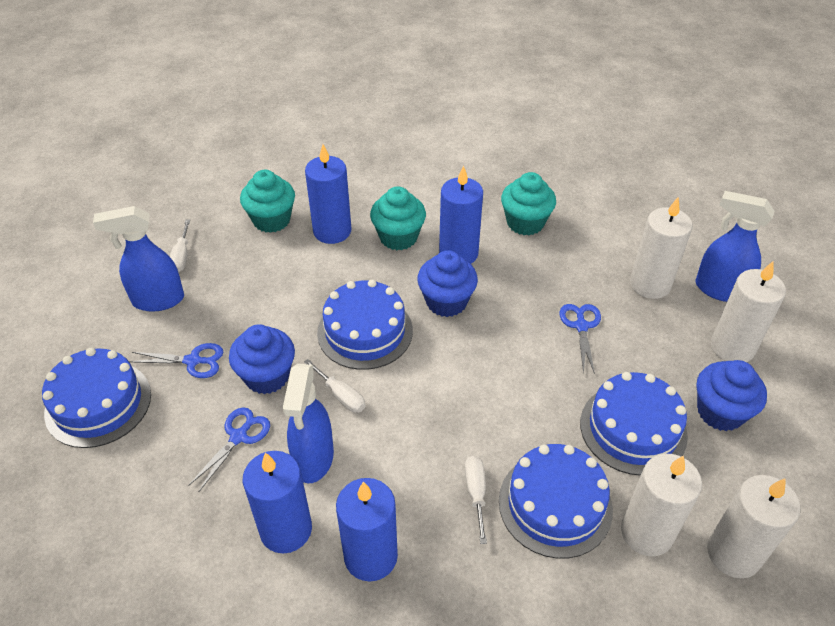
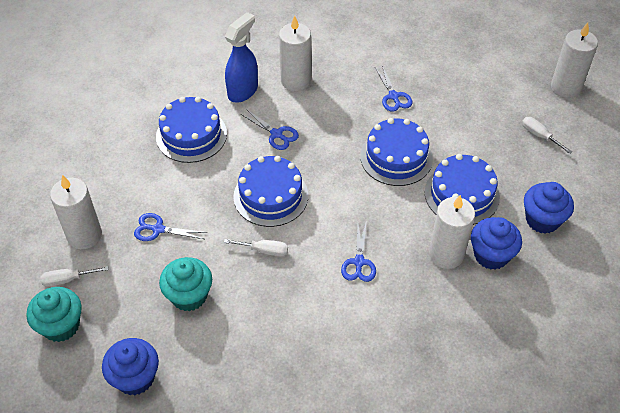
blue candle: 4 -> 0
blue scissors: 3 -> 4
blue spray bottle: 3 -> 1
turquoise cupcake: 3 -> 2

